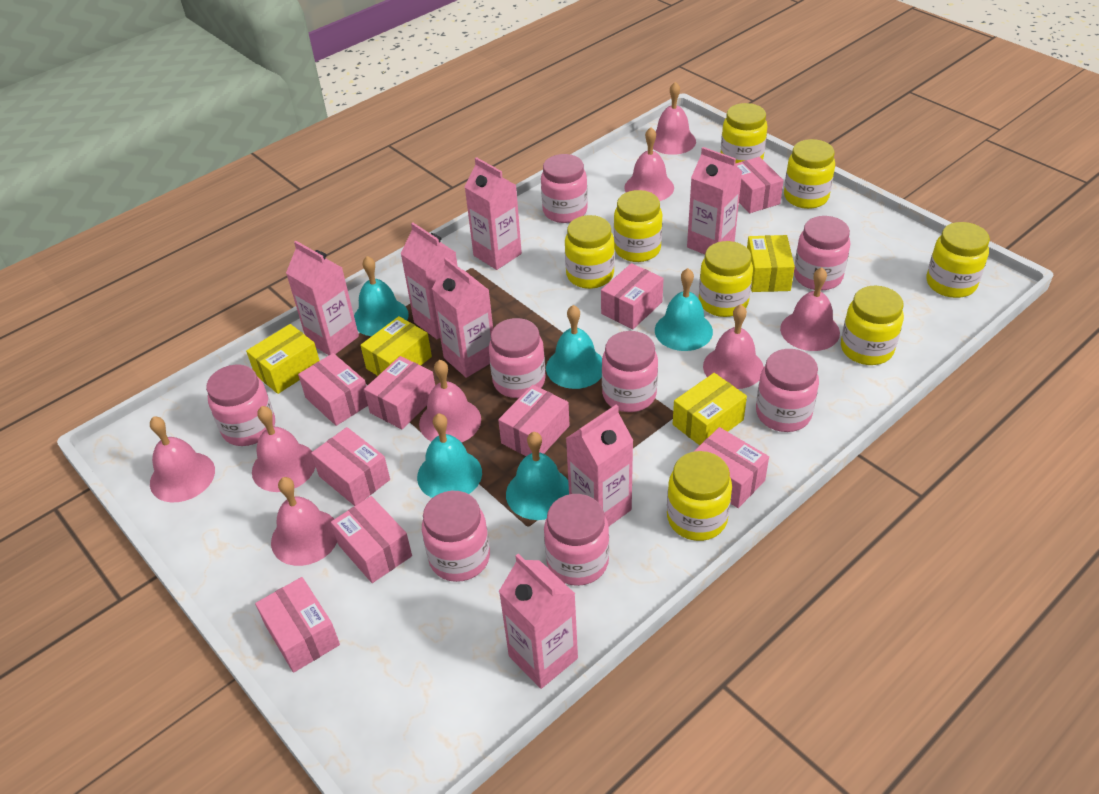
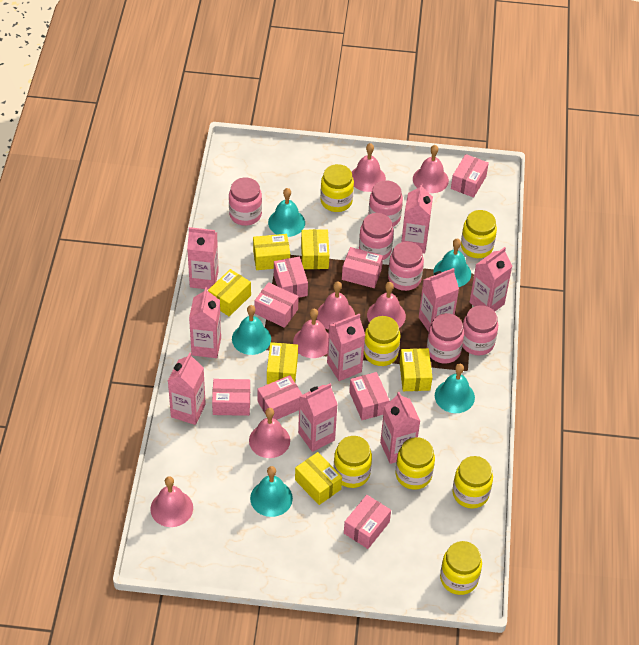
pink bell: 8 -> 7
pink box: 9 -> 8
pink carton: 7 -> 9
pink jar: 8 -> 6
yellow box: 4 -> 6
yellow jar: 8 -> 7

